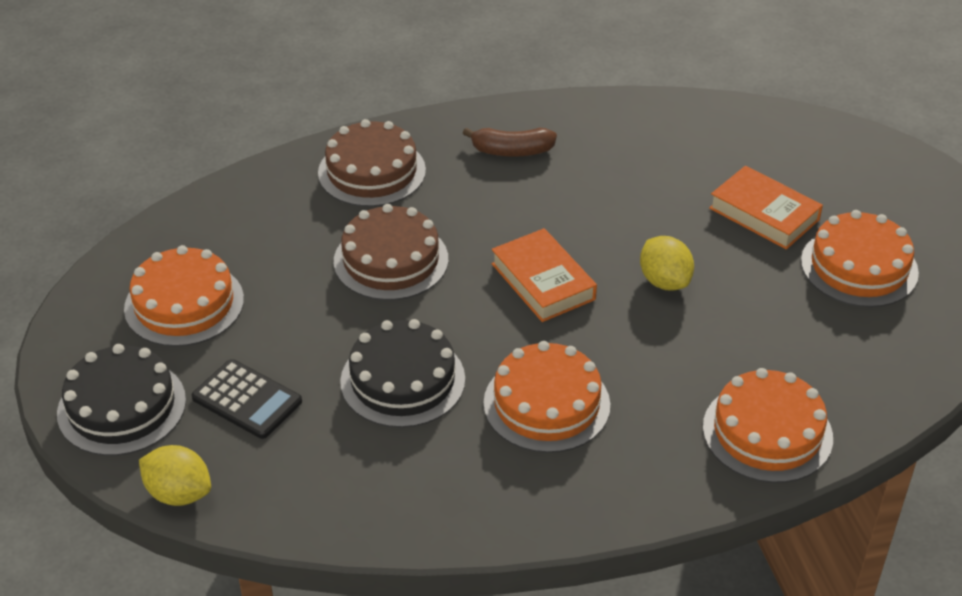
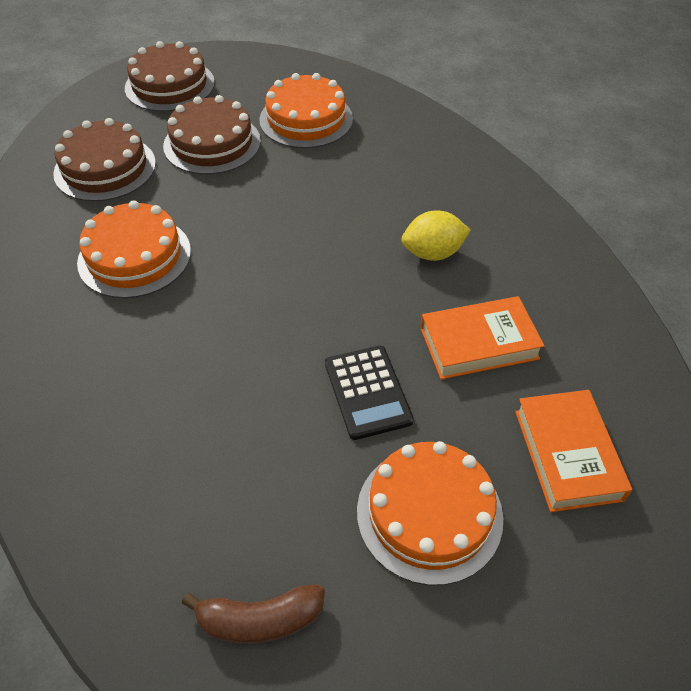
black cake: 2 -> 0
brown cake: 2 -> 3
orange cake: 4 -> 3
yellow lemon: 2 -> 1

